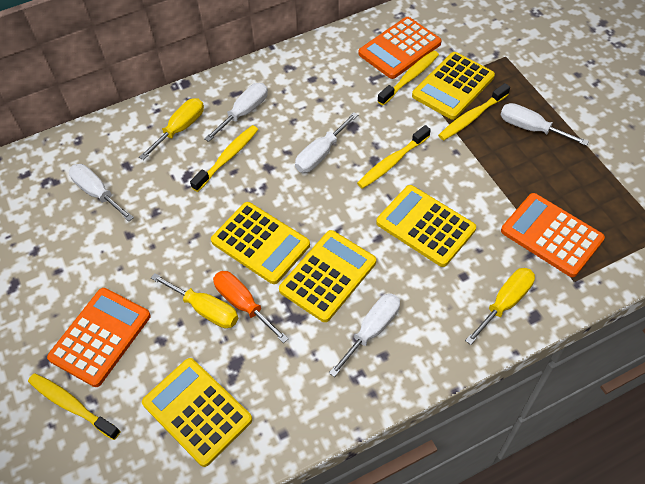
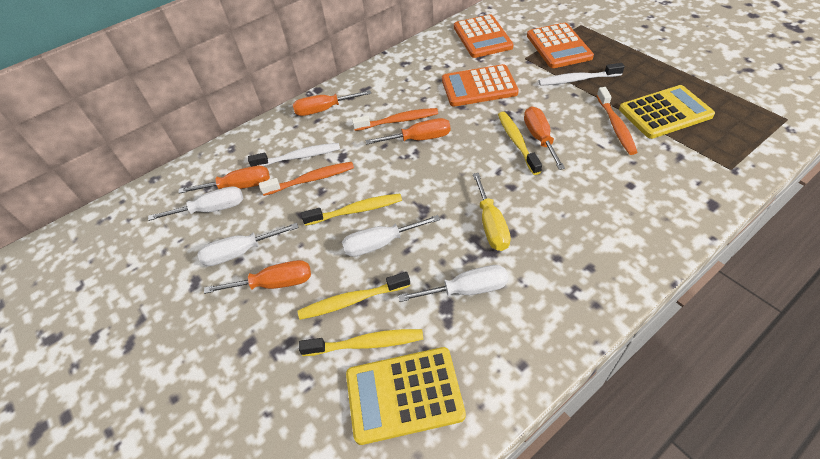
orange screwdriver: 1 -> 5
orange toothbrush: 0 -> 3
white screwdriver: 5 -> 4
white toothbrush: 0 -> 2
yellow calculator: 5 -> 2
yellow screwdriver: 3 -> 1
yellow toothbrush: 5 -> 4

